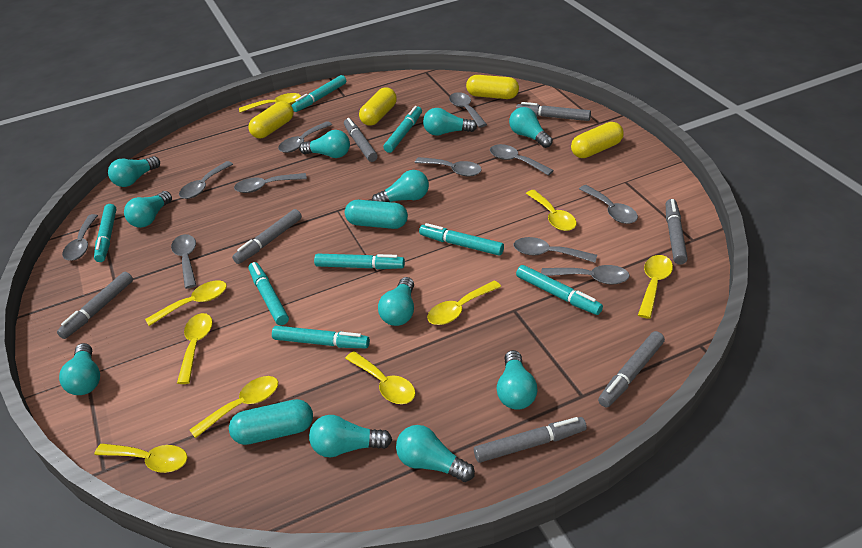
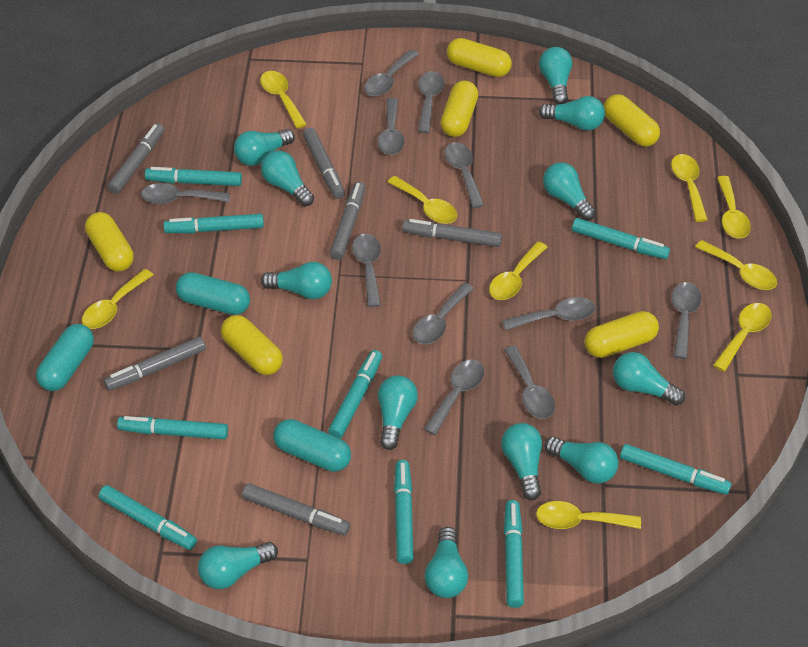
grey marker: 7 -> 6
turquoise capsule: 2 -> 3
turquoise light bulb: 11 -> 12
turquoise marker: 8 -> 9
yellow capsule: 4 -> 6

